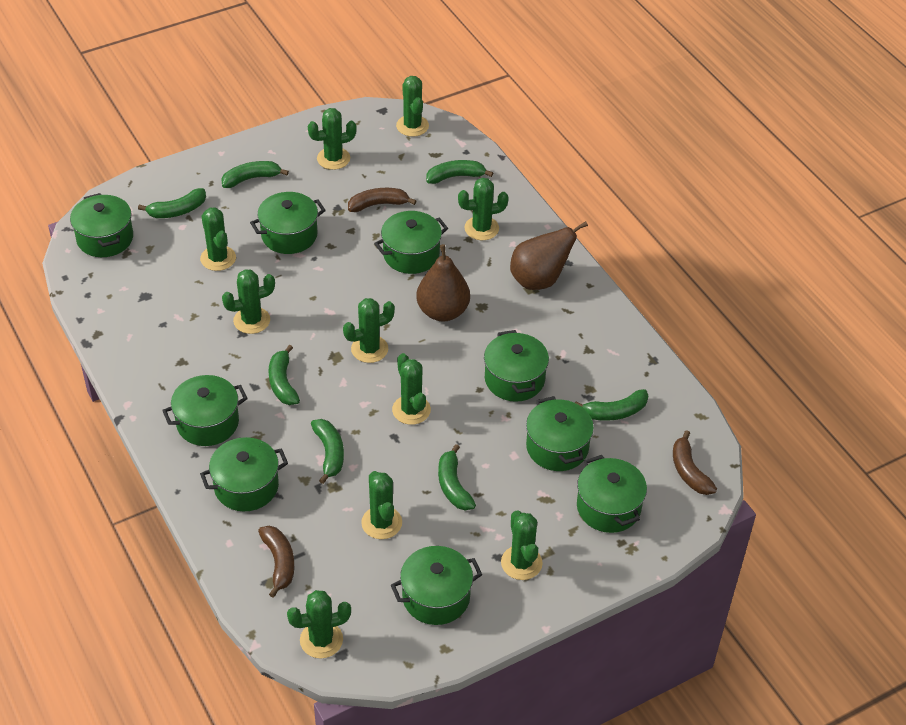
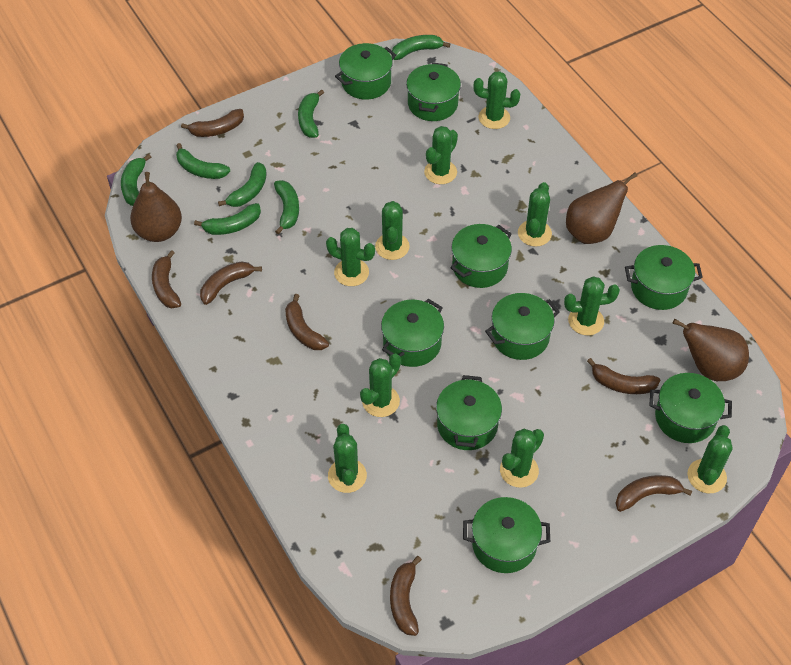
brown banana: 3 -> 7
brown pear: 2 -> 3

